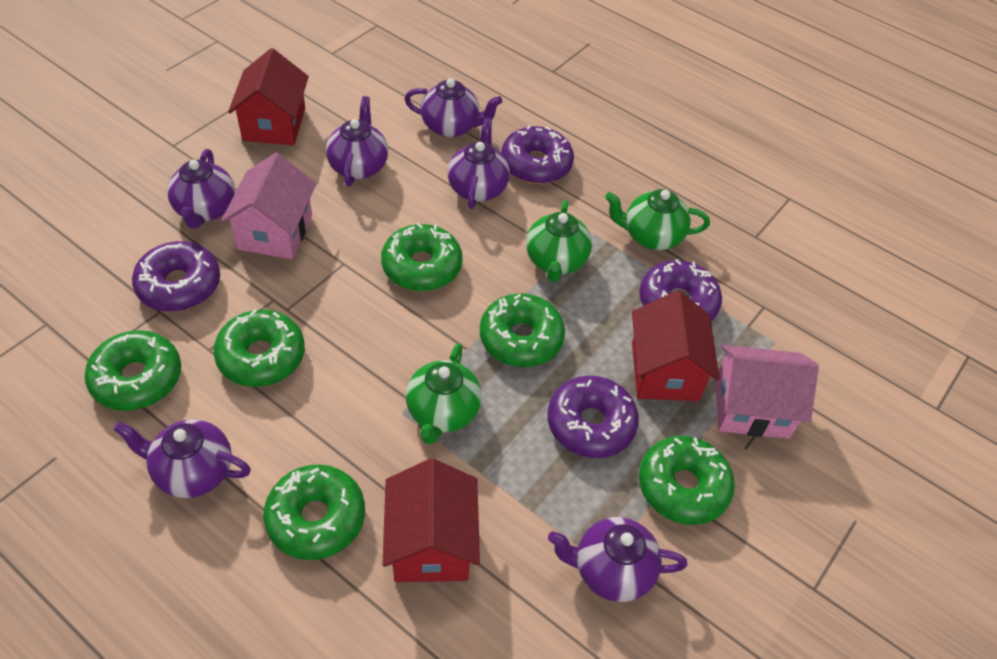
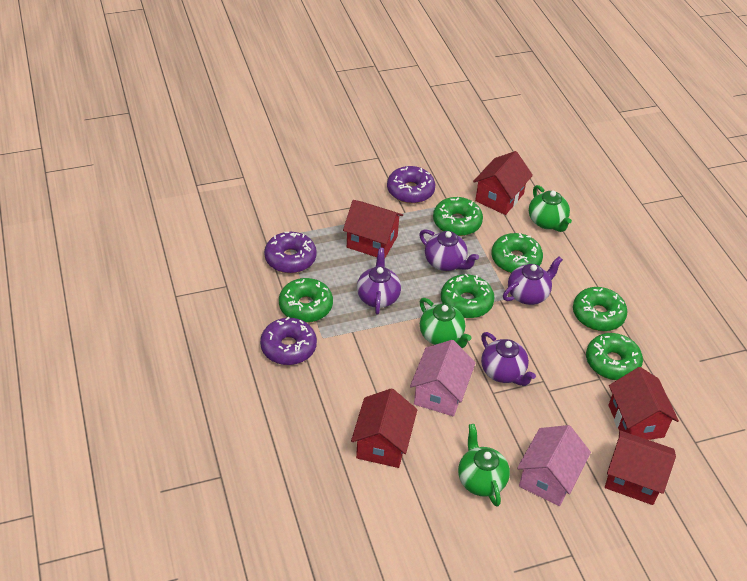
purple donut: 4 -> 3
purple teapot: 6 -> 4
red house: 3 -> 5

